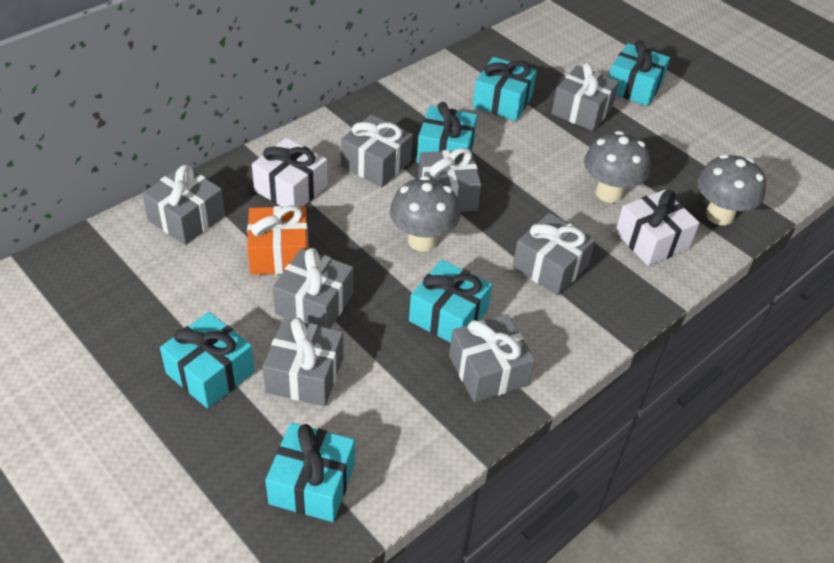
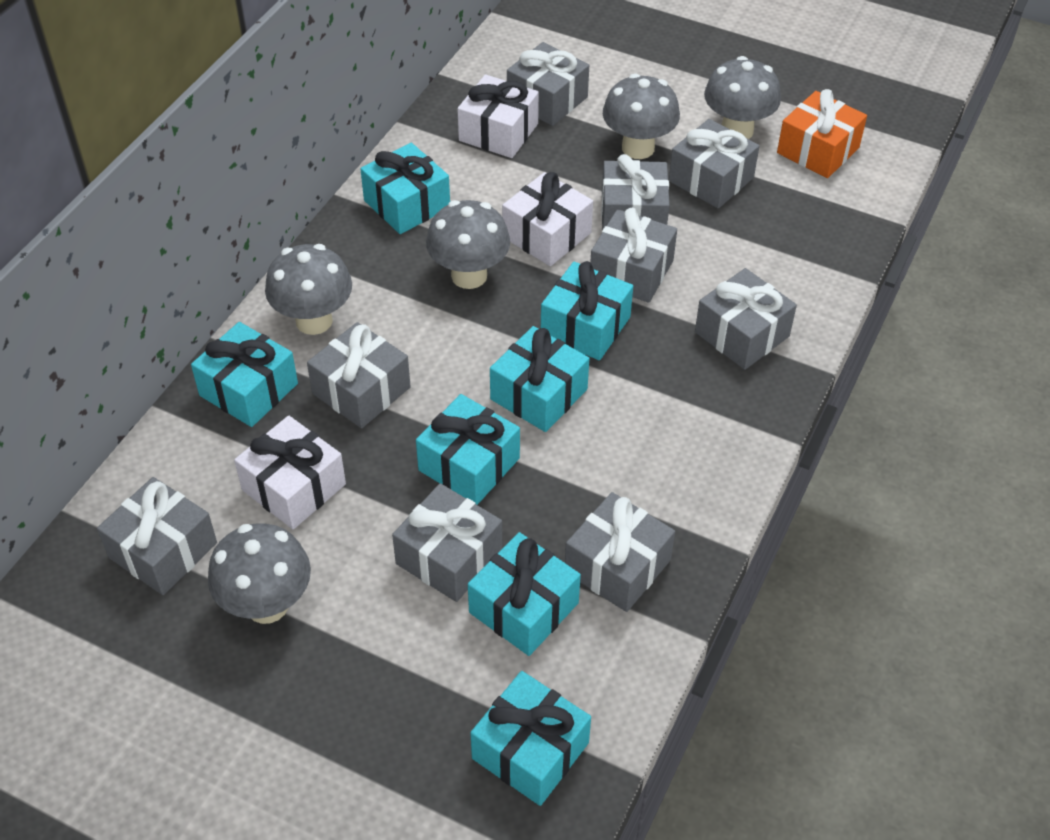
grey gift: 8 -> 9
grey mushroom: 3 -> 5
turquoise gift: 6 -> 7
white gift: 2 -> 3

